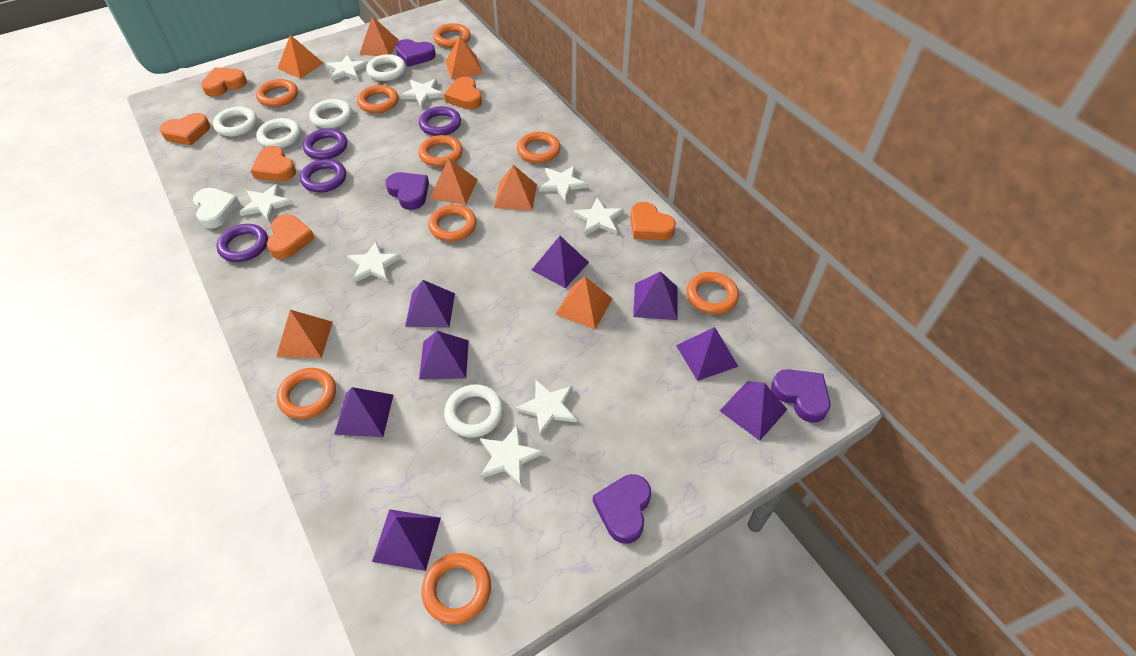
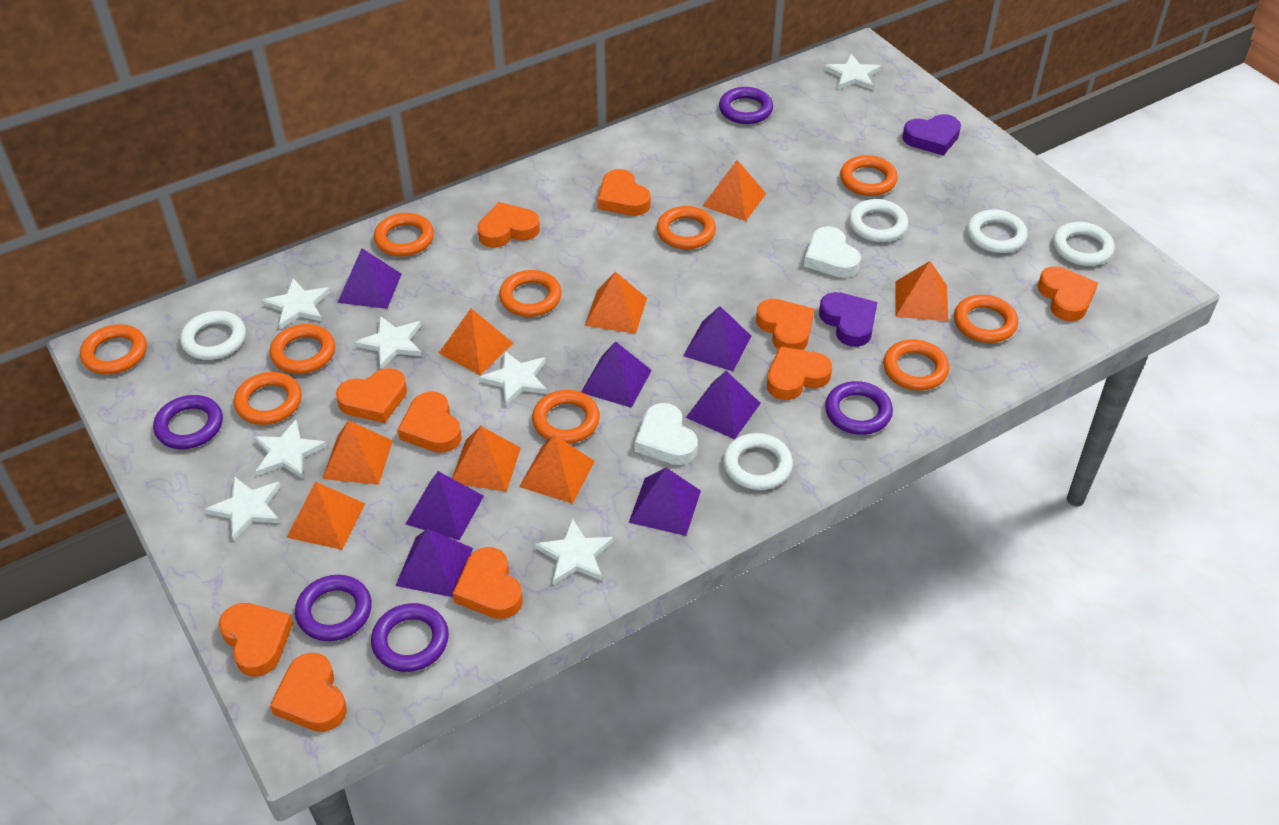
orange heart: 6 -> 10
orange pyramid: 7 -> 8
orange ring: 9 -> 10
purple heart: 4 -> 2
purple pyramid: 8 -> 7
purple ring: 4 -> 5
white heart: 1 -> 2
white star: 8 -> 7

